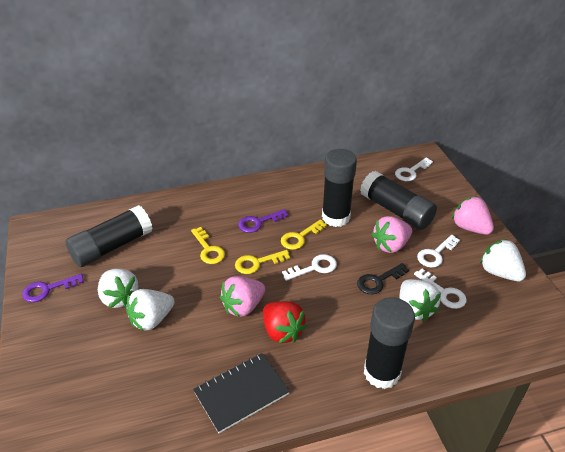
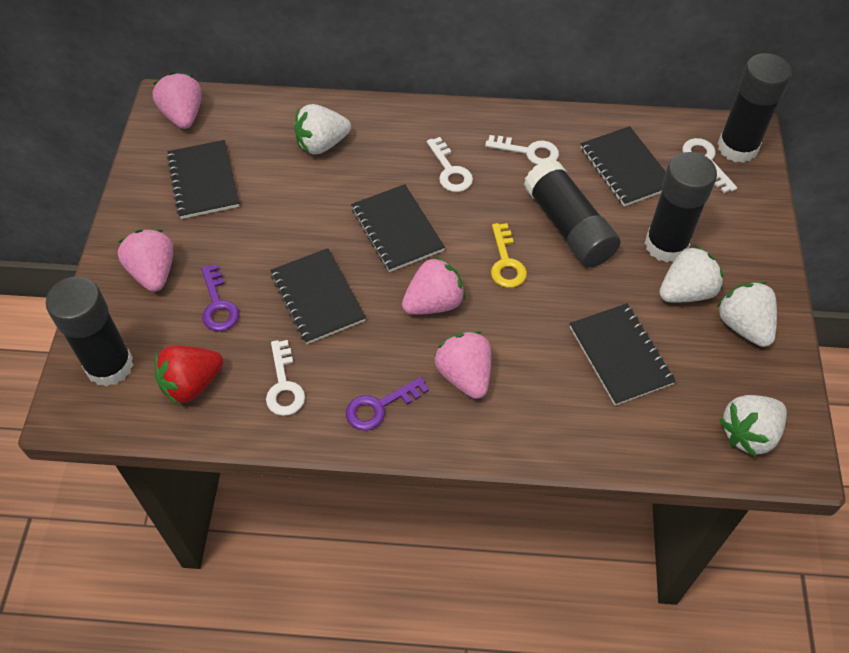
black key: 1 -> 0
black notebook: 1 -> 5
pink strawberry: 3 -> 4
yellow key: 3 -> 1

